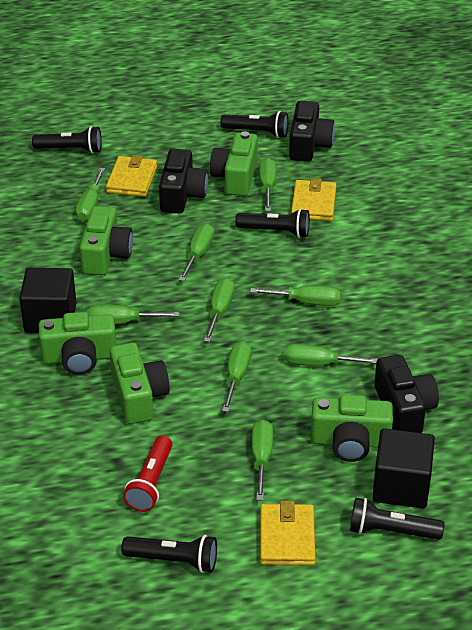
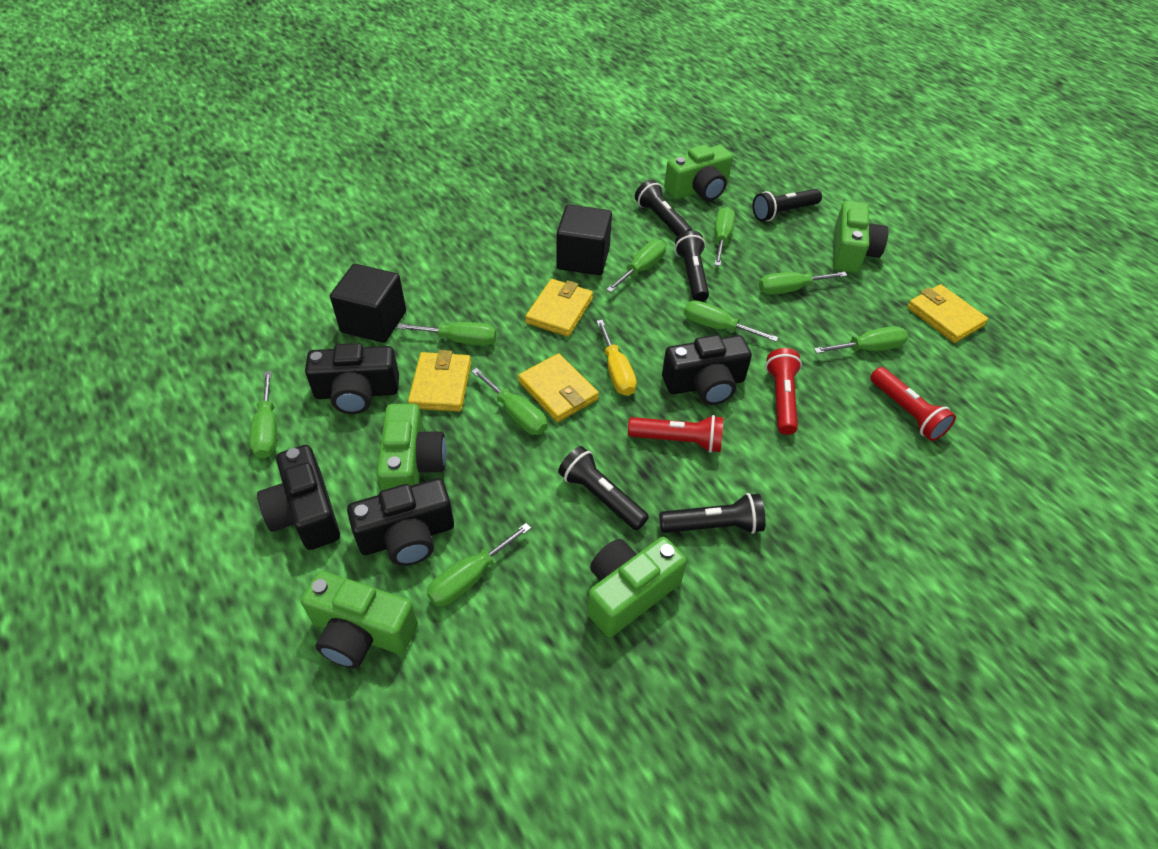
black camera: 3 -> 4
red flashlight: 1 -> 3
yellow screwdriver: 0 -> 1
yellow wallet: 3 -> 4

